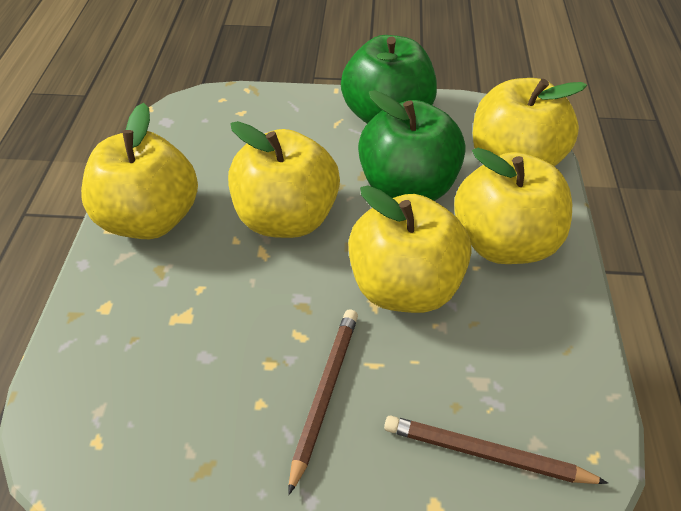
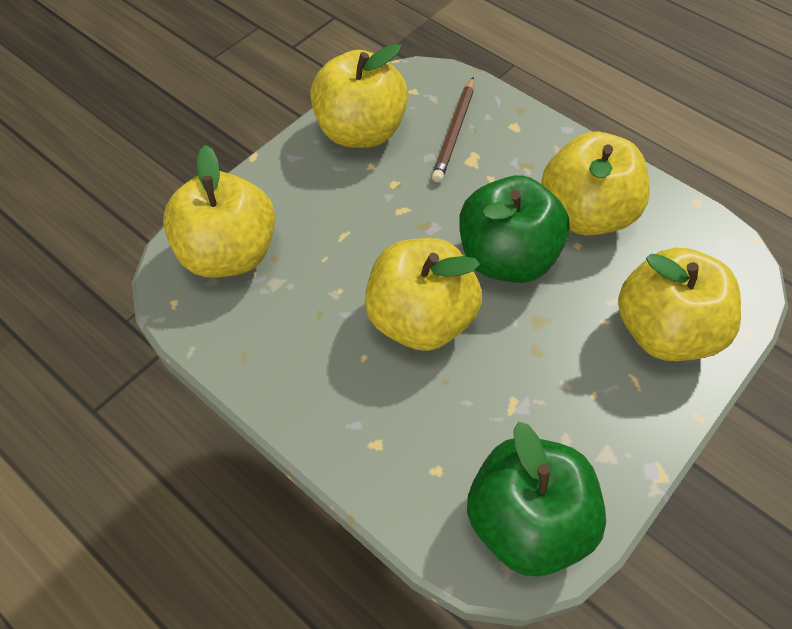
brown pencil: 2 -> 1

